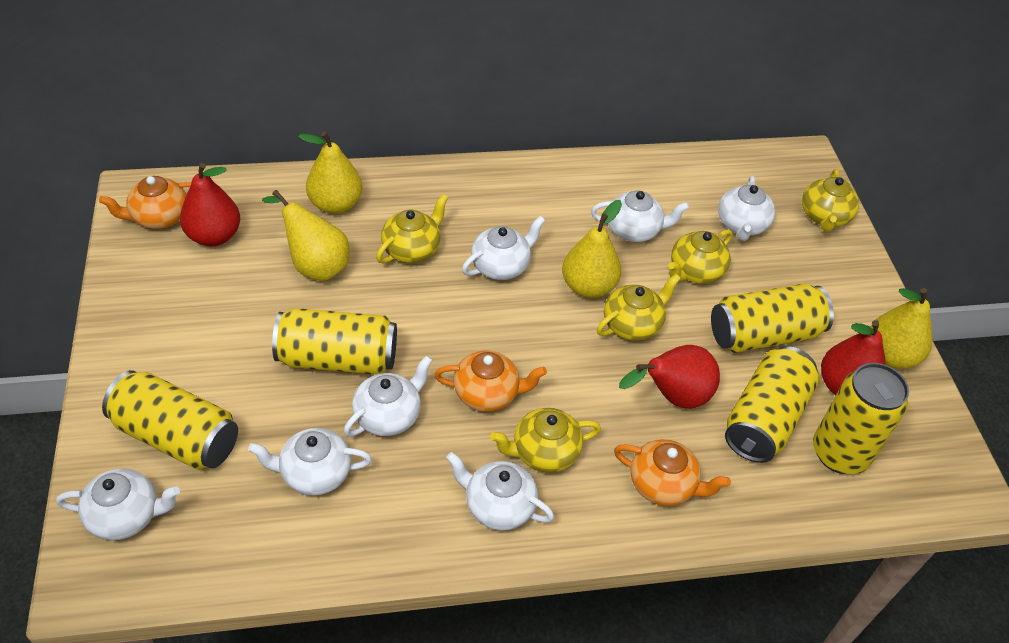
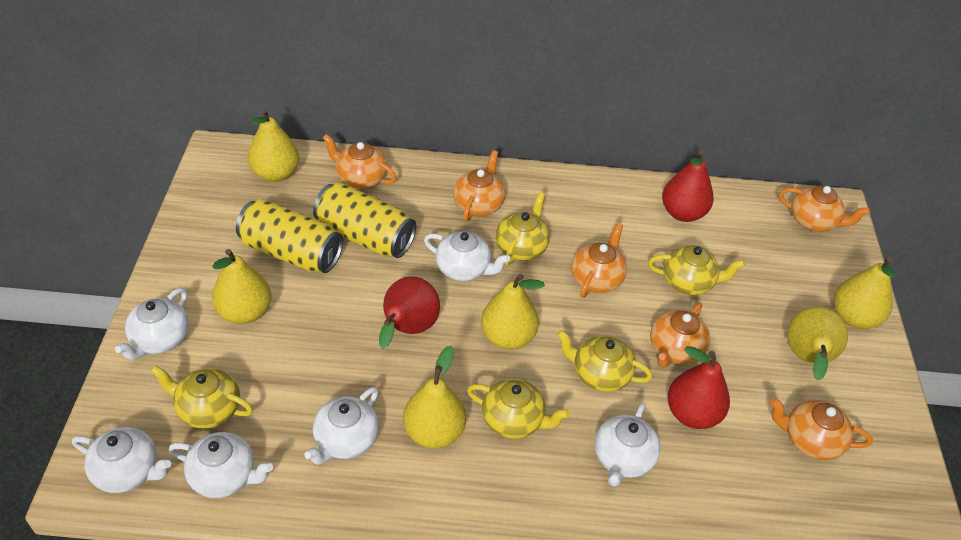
orange teapot: 3 -> 6
white teapot: 7 -> 6
yellow can: 5 -> 2
yellow pear: 4 -> 6

